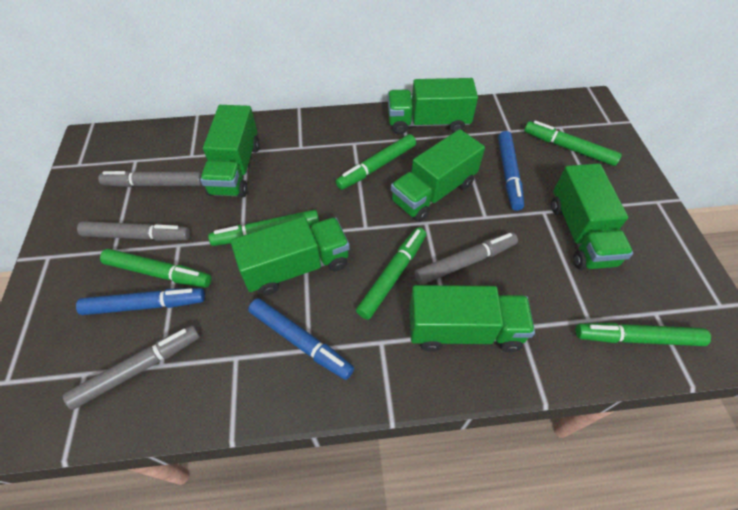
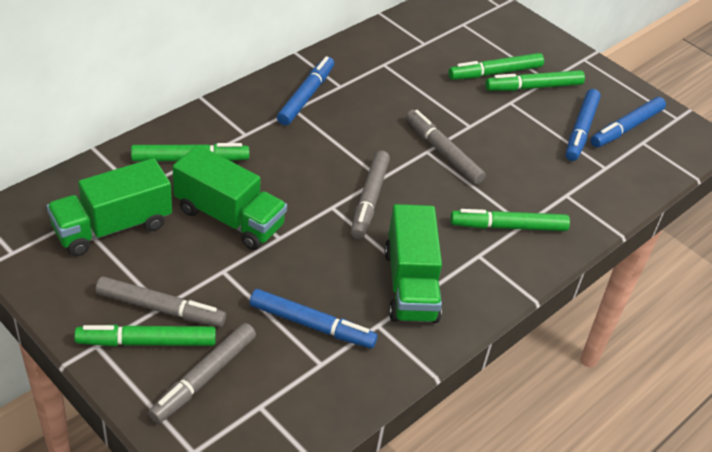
blue marker: 3 -> 4
green marker: 6 -> 5
green truck: 6 -> 3

